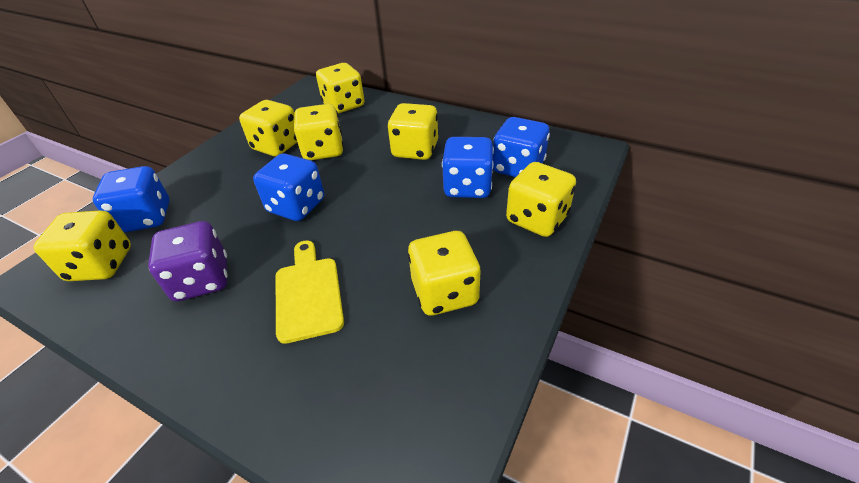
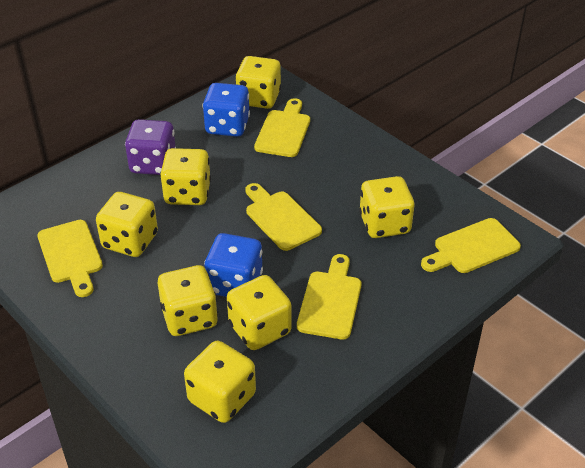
blue dice: 4 -> 2
yellow cutting board: 1 -> 5

